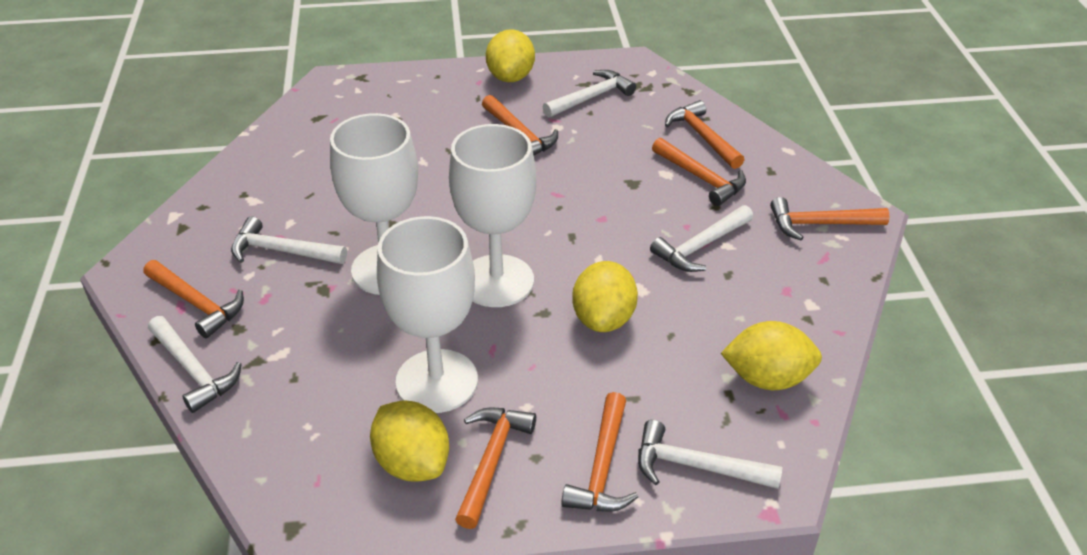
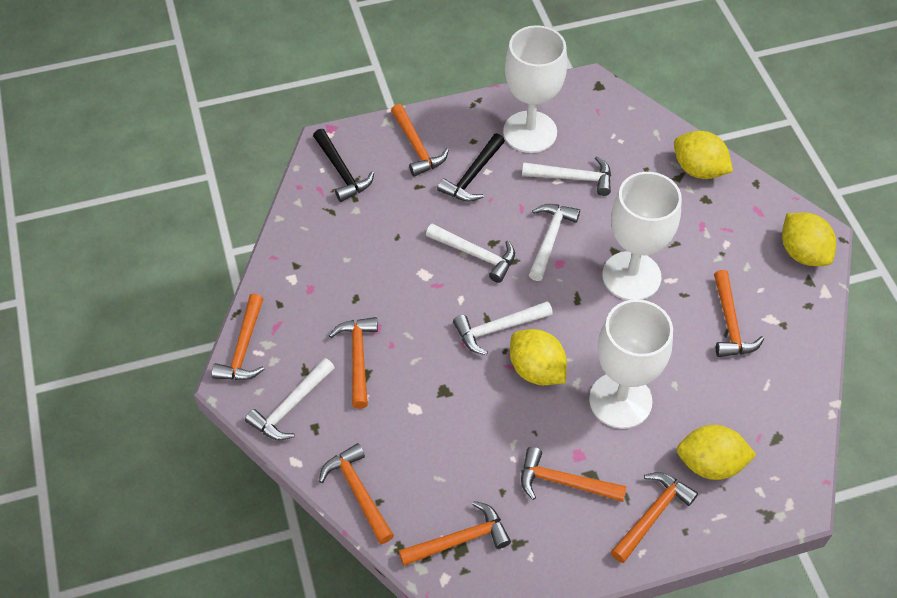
black hammer: 0 -> 2
orange hammer: 7 -> 8

